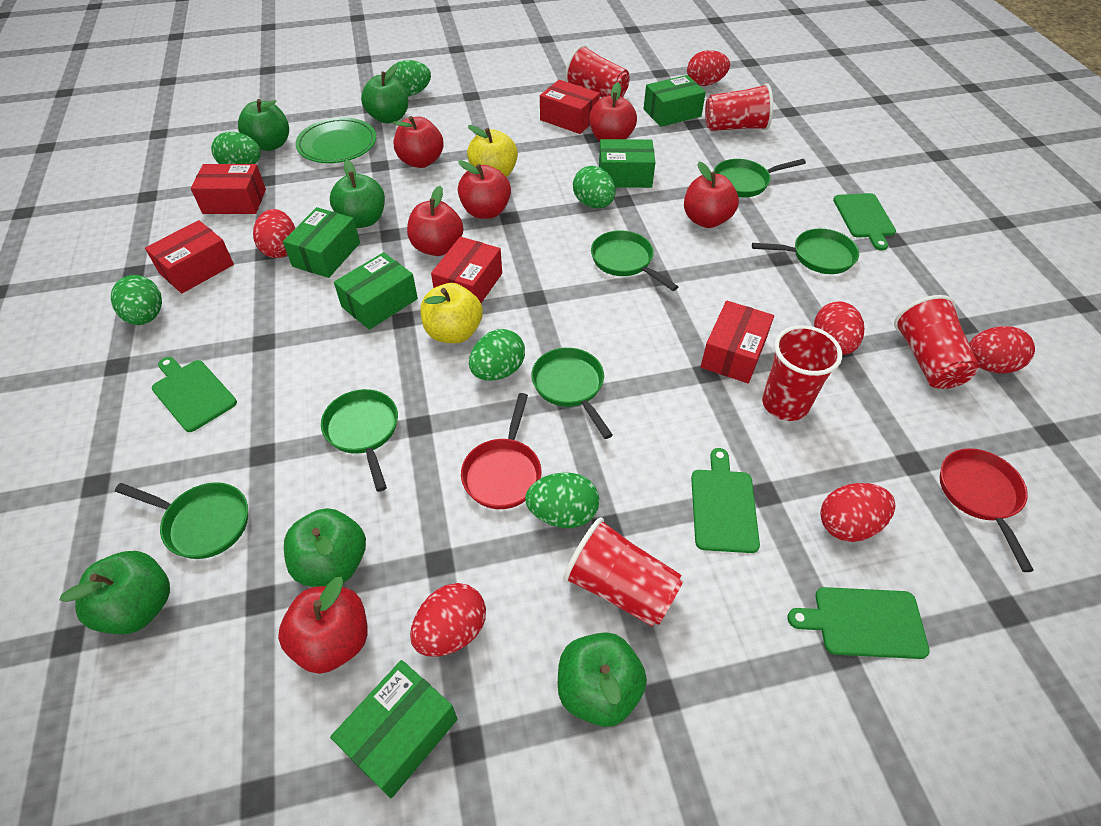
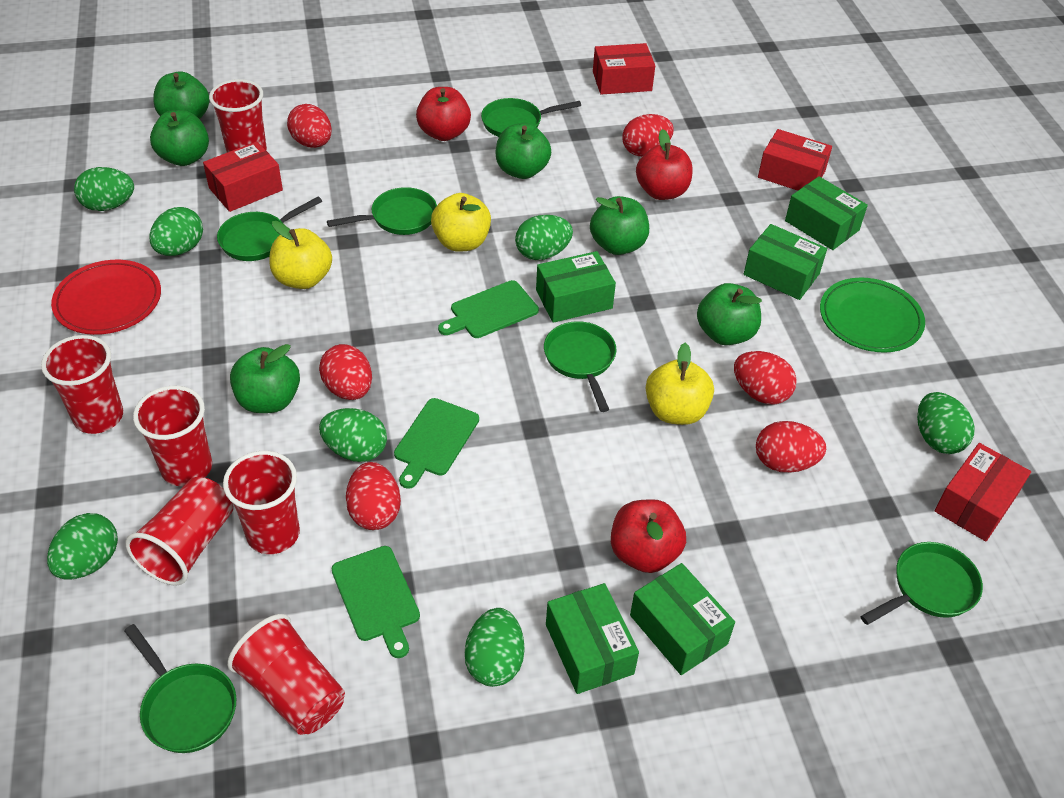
green cutting board: 4 -> 3
green egg: 6 -> 7
red apple: 6 -> 3
red box: 5 -> 4
red cup: 5 -> 6
red pan: 2 -> 0
red plate: 0 -> 1
yellow apple: 2 -> 3

